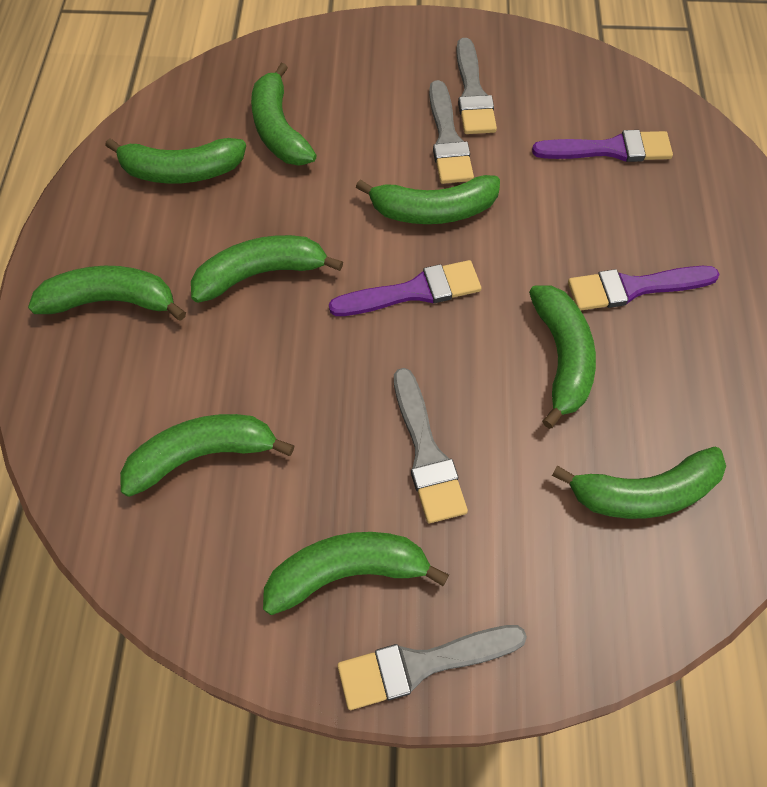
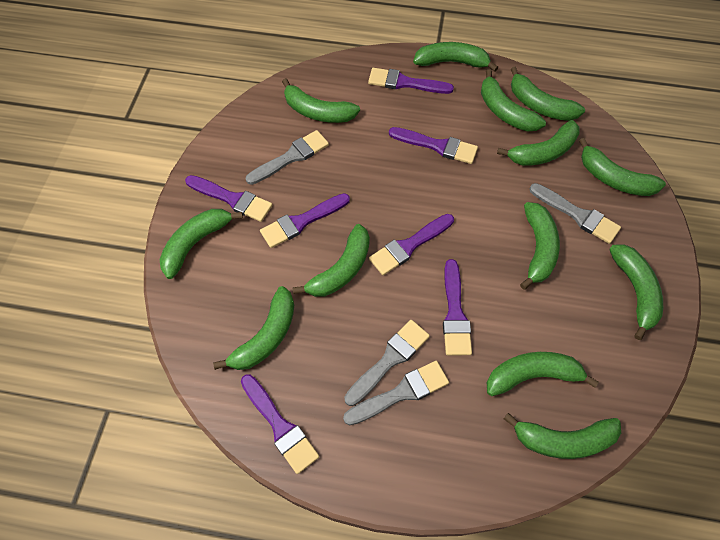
green banana: 9 -> 13
purple brush: 3 -> 7

